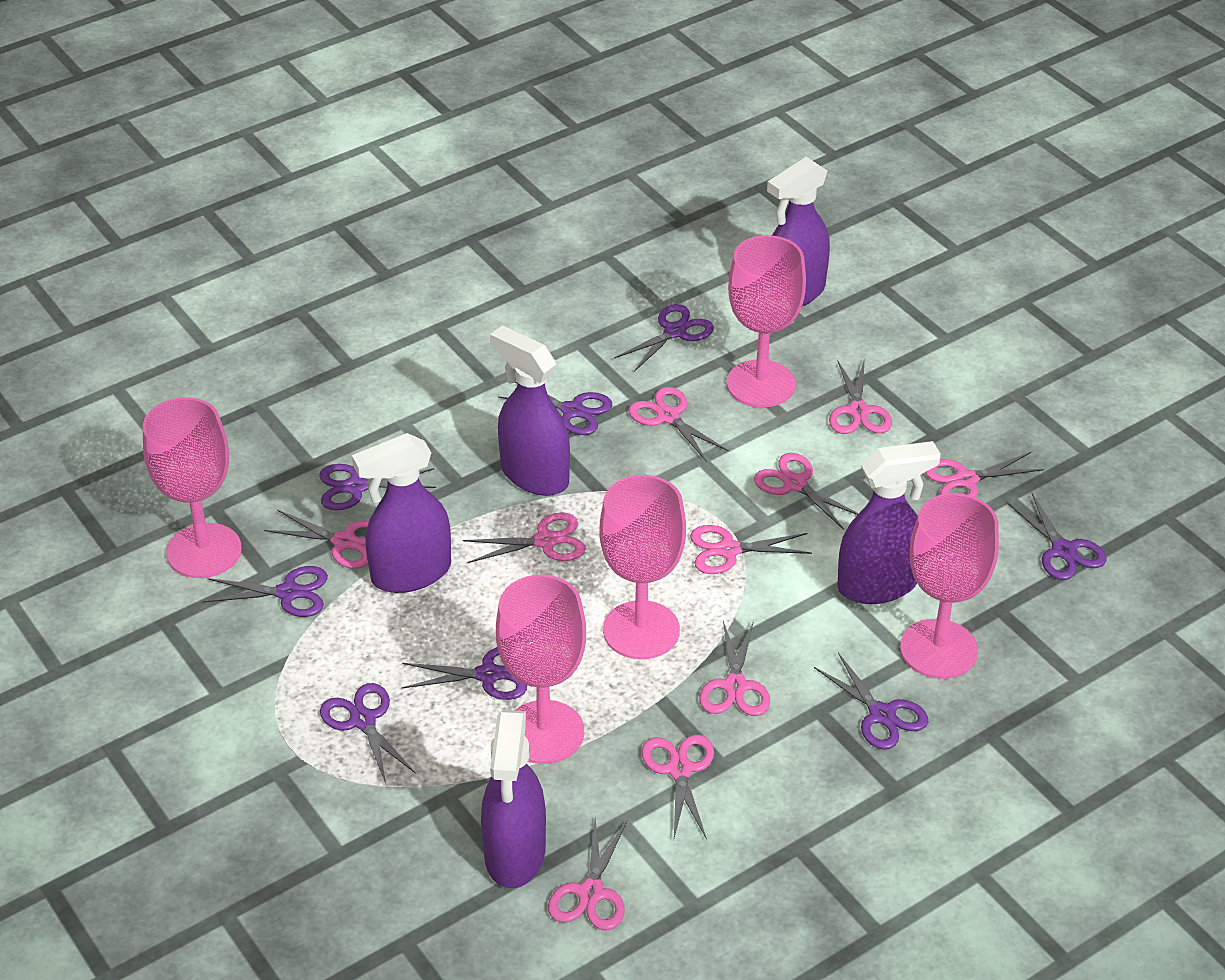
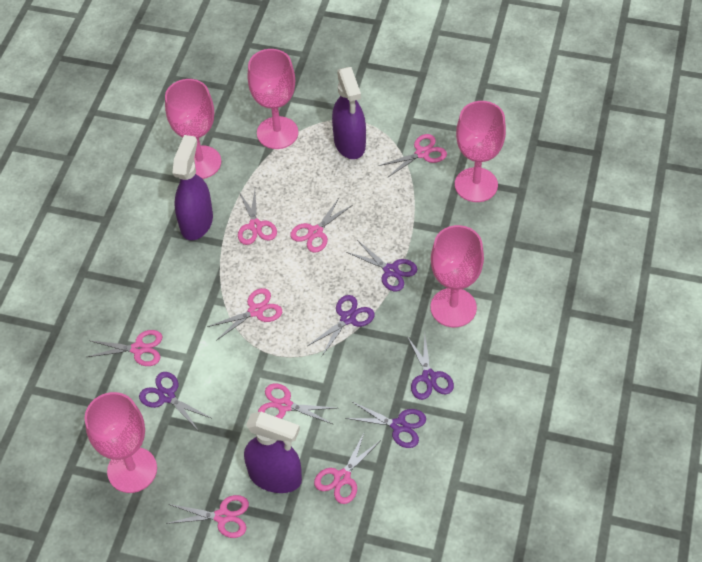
pink scissors: 10 -> 8
purple scissors: 8 -> 5
purple spray bottle: 5 -> 3

